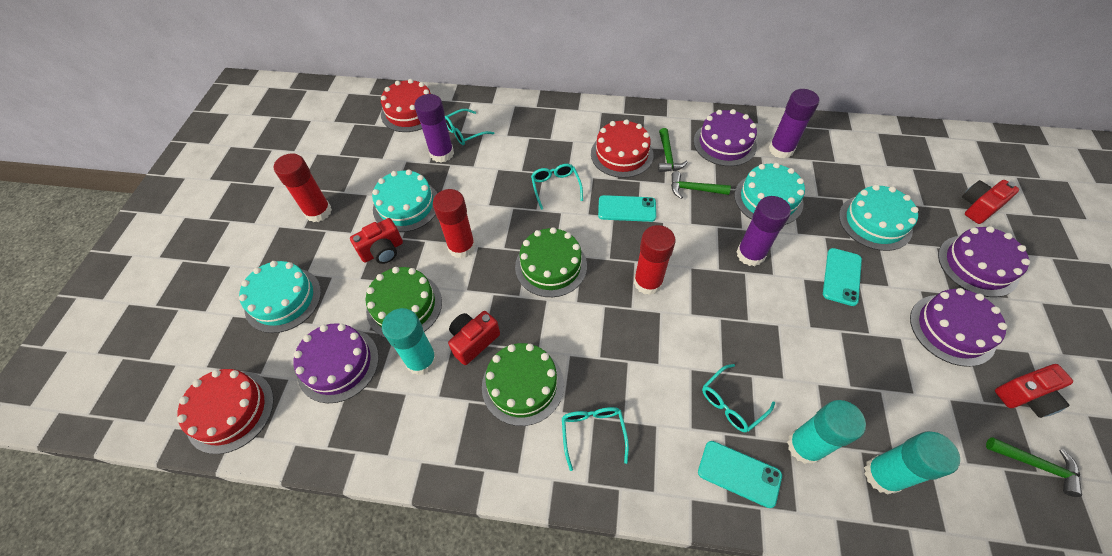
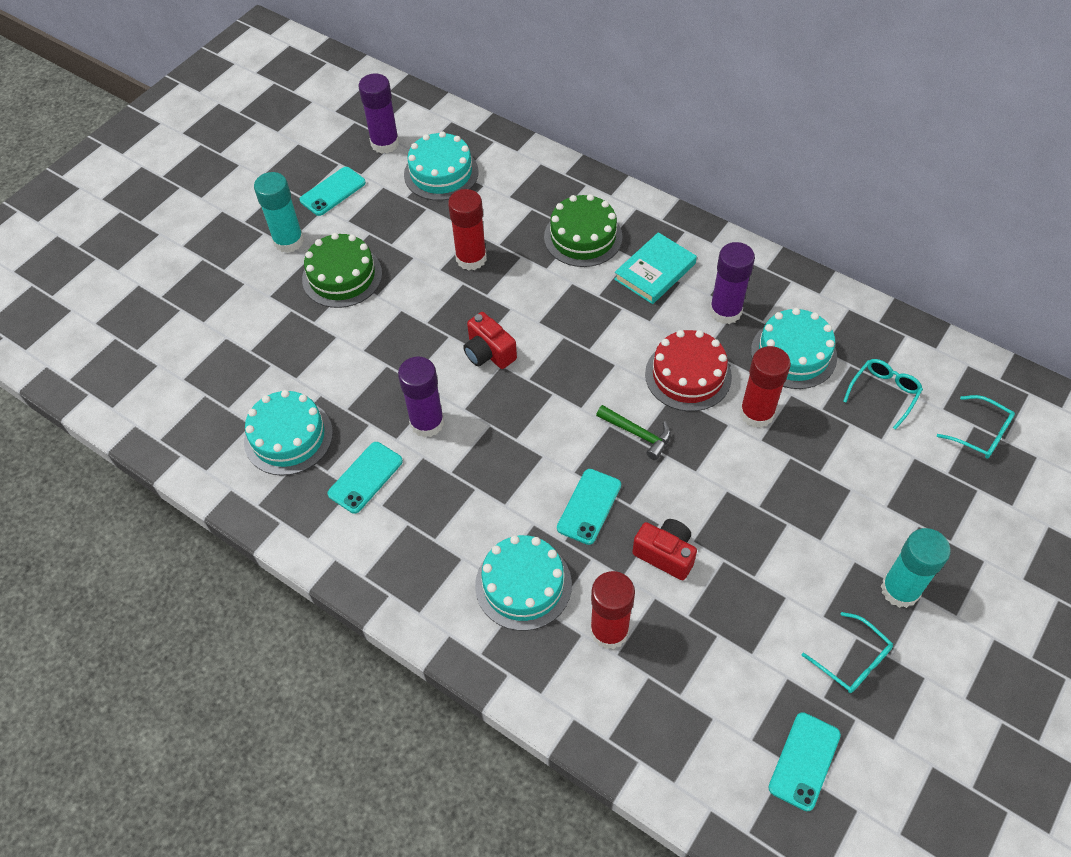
green cake: 3 -> 2
green hammer: 3 -> 1
purple cake: 4 -> 0
red cake: 3 -> 1
red camera: 4 -> 2
turquoise book: 0 -> 1
turquoise glasses: 4 -> 3
turquoise glue stick: 3 -> 2
turquoise phone: 3 -> 4

